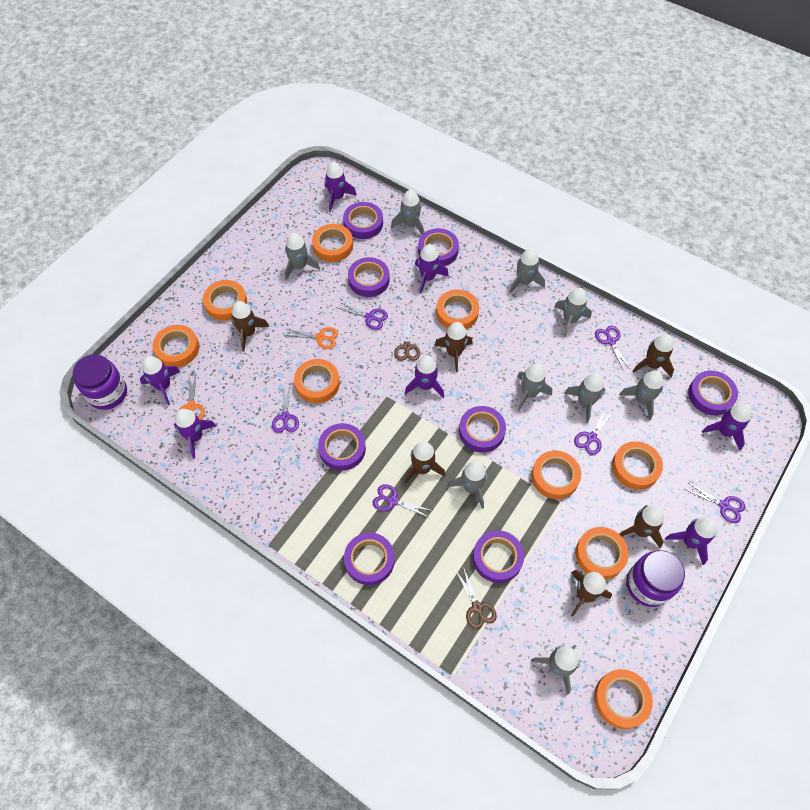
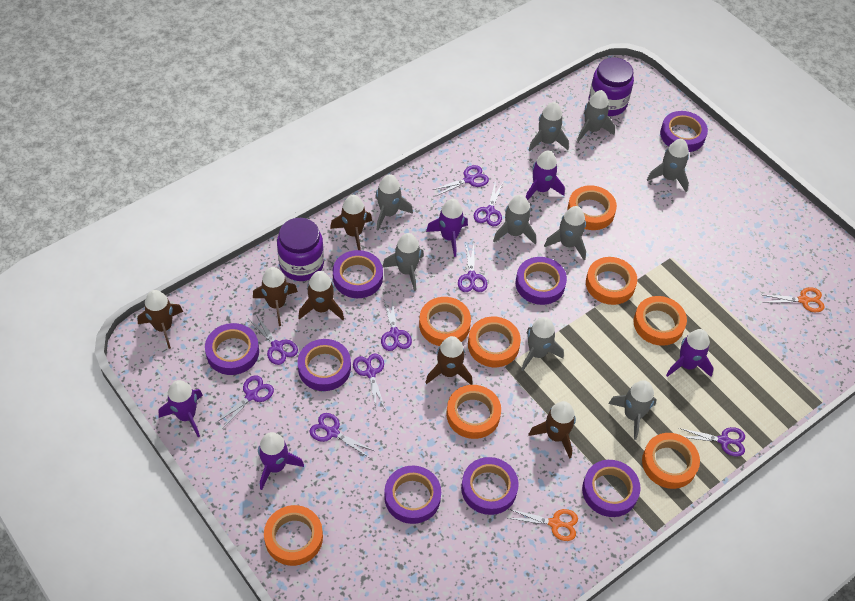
brown scissors: 2 -> 0
orange tape: 9 -> 8
purple rocket: 7 -> 5
purple scissors: 6 -> 9

